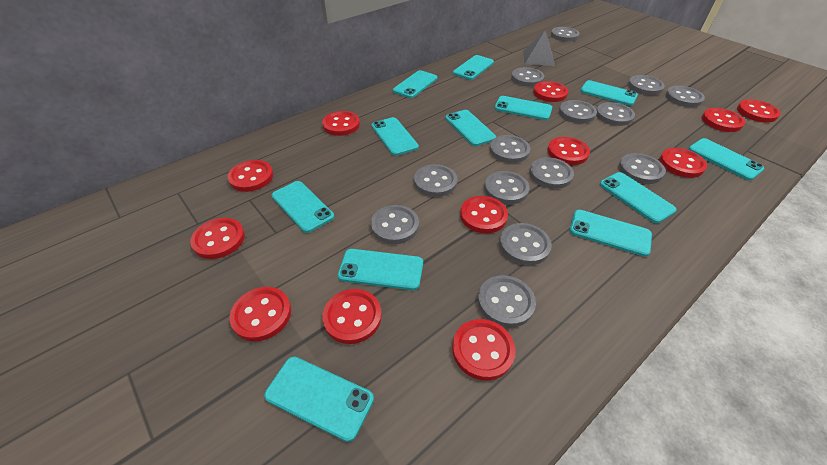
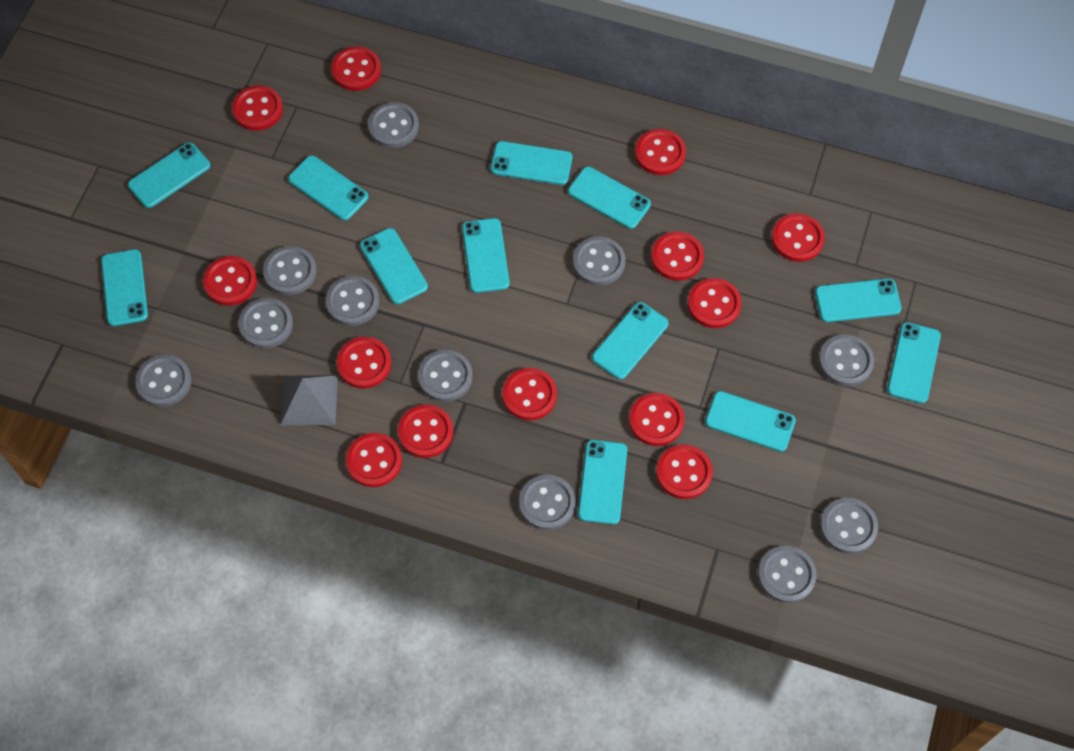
grey button: 14 -> 11
red button: 12 -> 13

